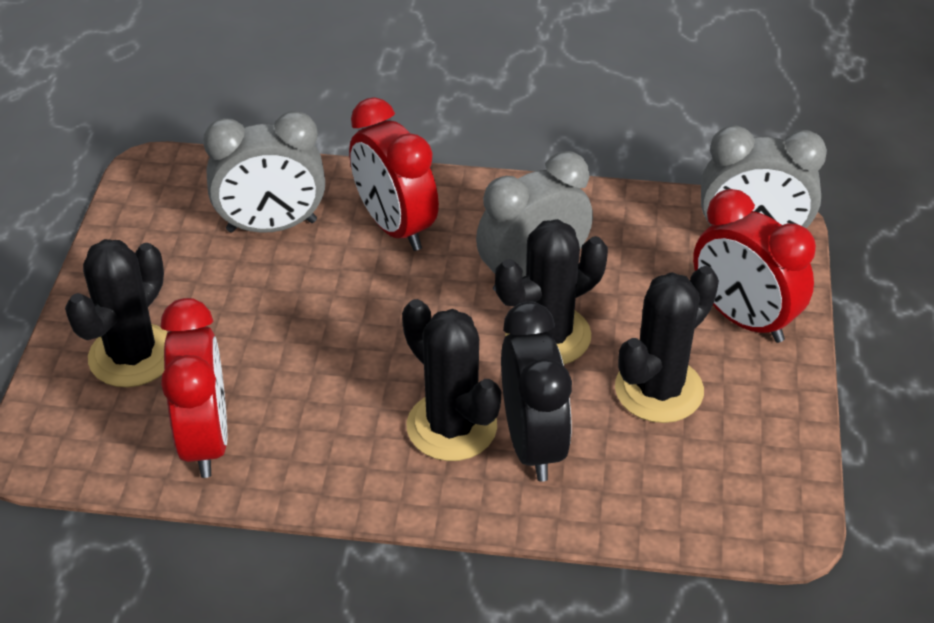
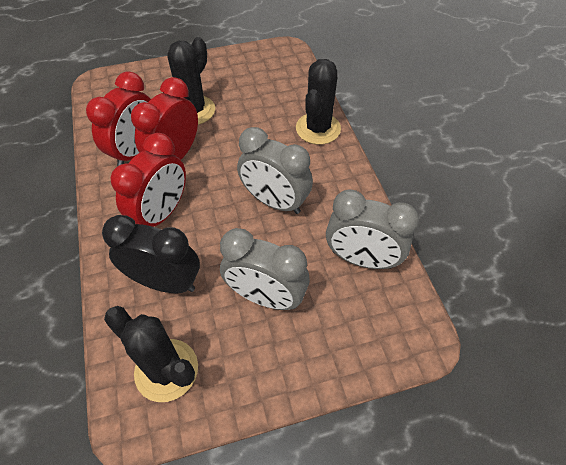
black cactus: 4 -> 3

